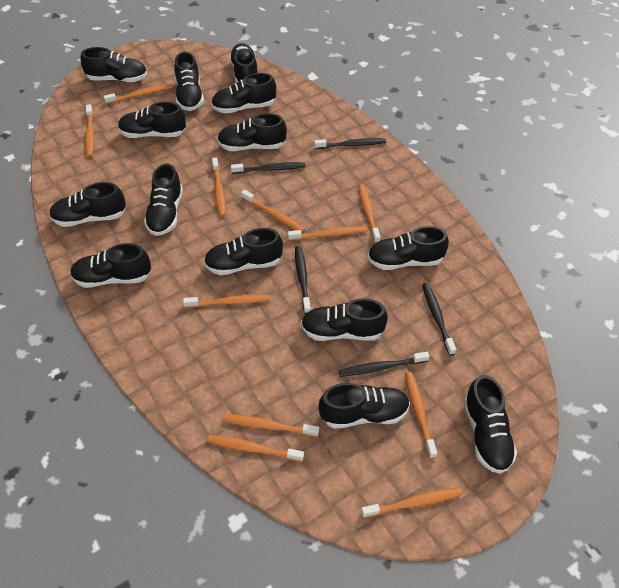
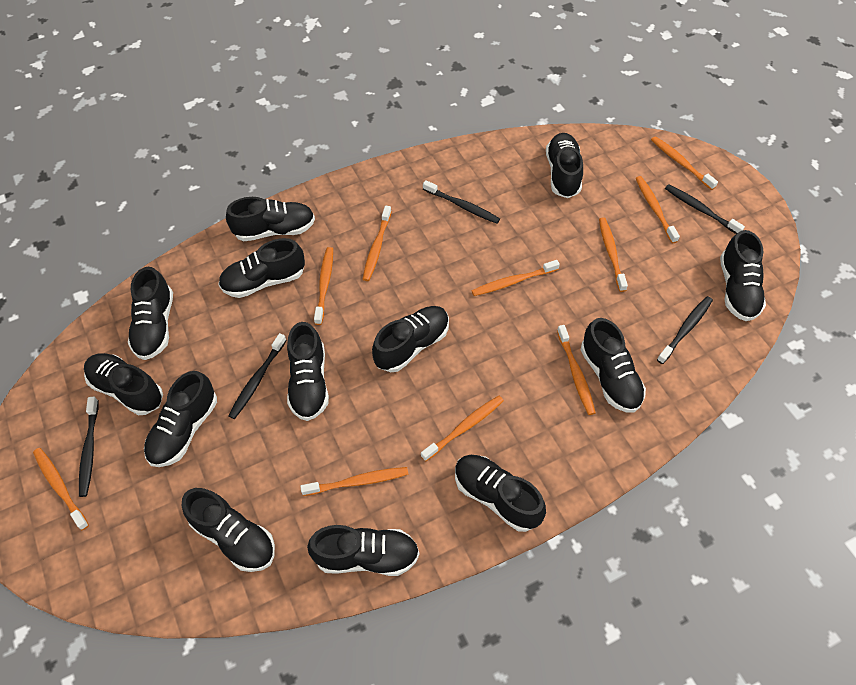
black shoe: 14 -> 13
orange toothbrush: 11 -> 10

